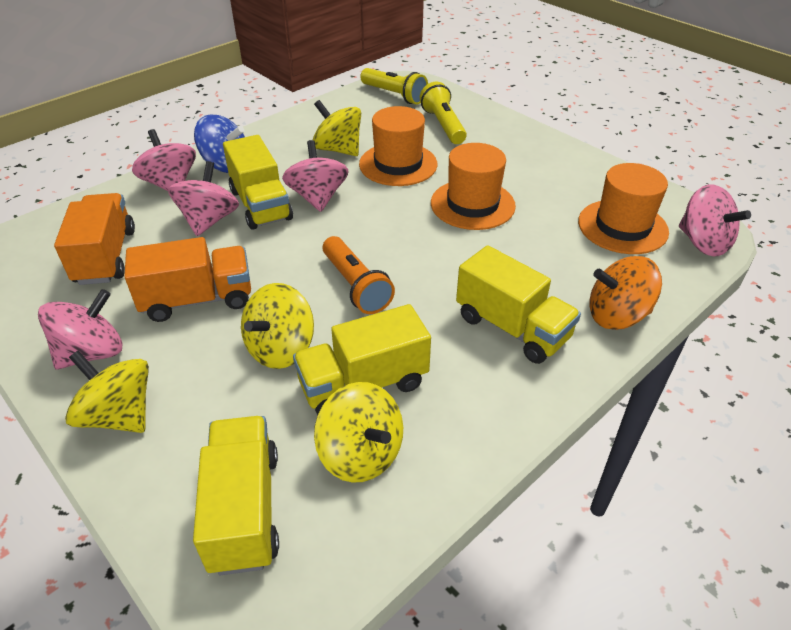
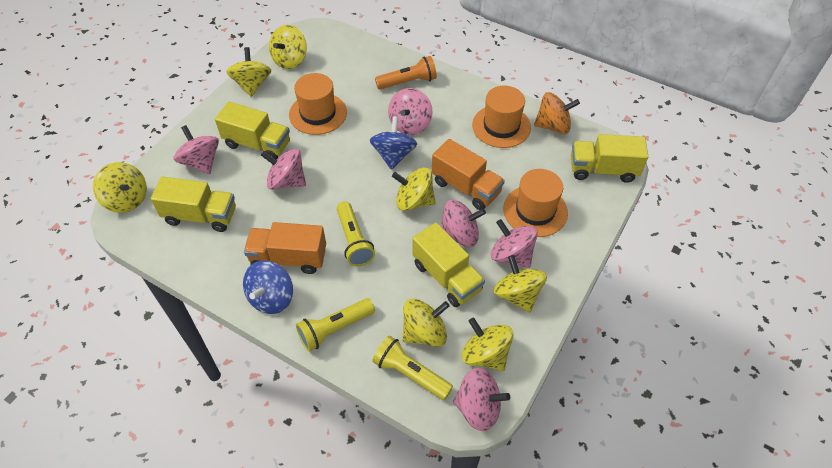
blue spinning top: 1 -> 2
pink spinning top: 5 -> 6
yellow flashlight: 2 -> 3
yellow spinning top: 4 -> 7

